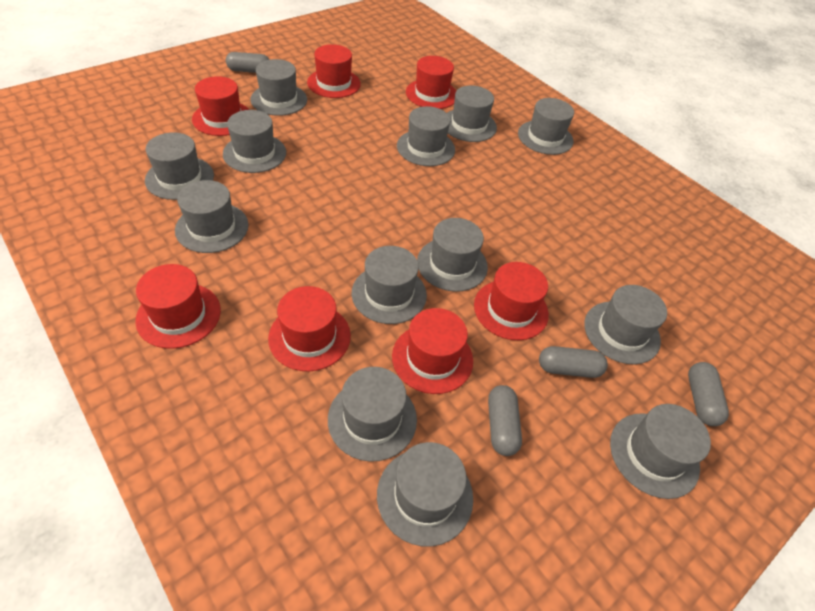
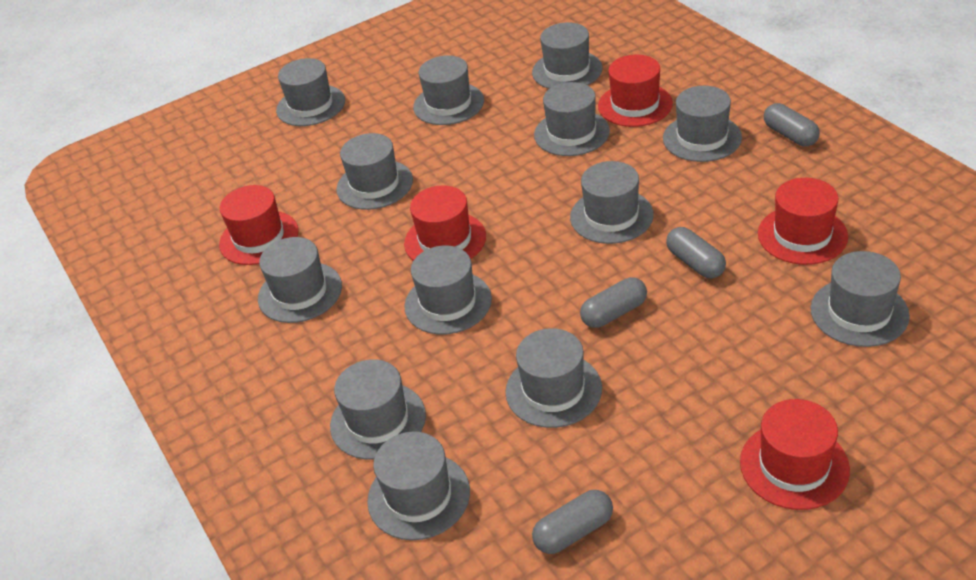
red hat: 7 -> 5

